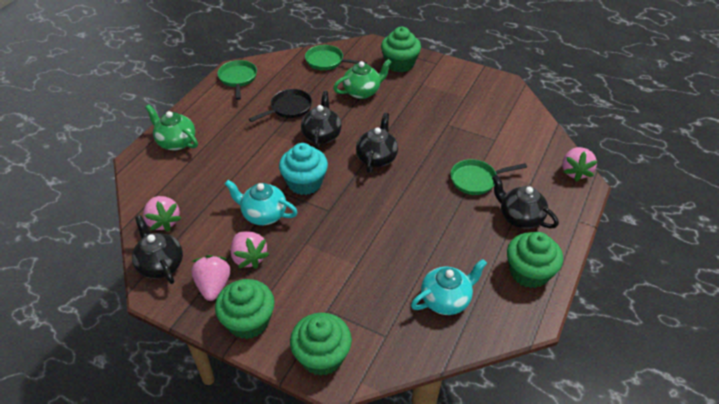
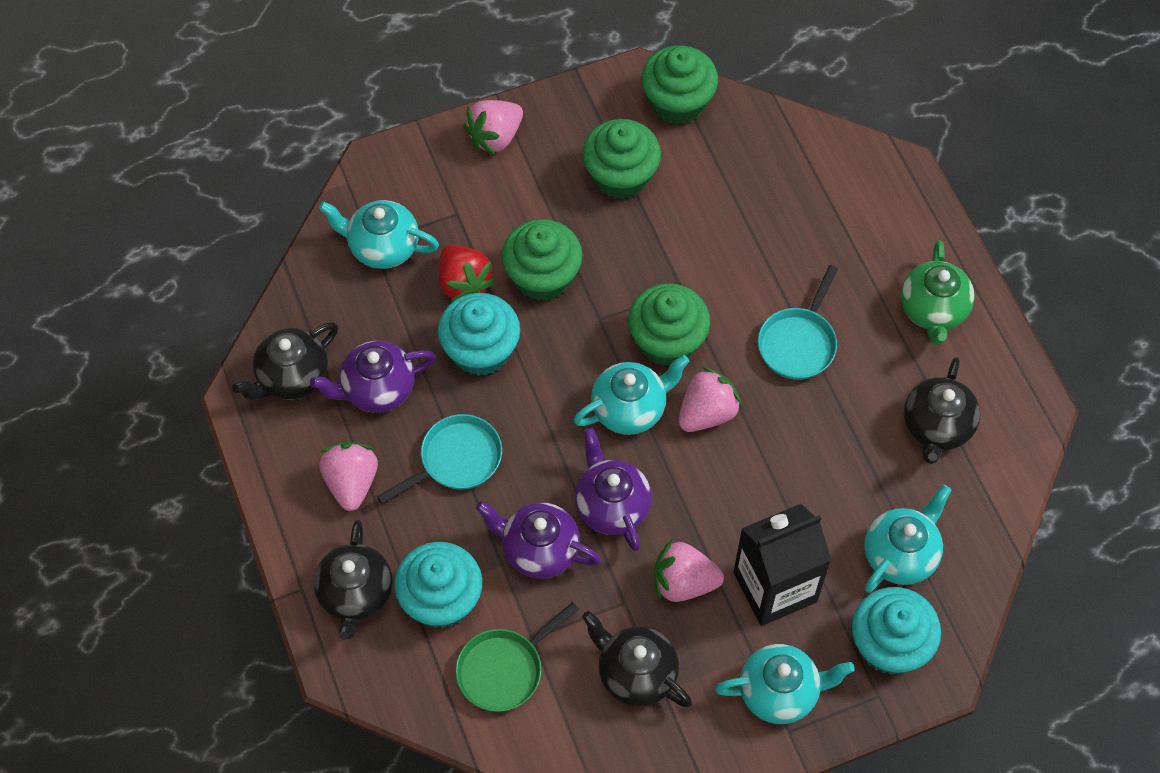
black carton: 0 -> 1
black pan: 1 -> 0
green pan: 3 -> 1
green teapot: 2 -> 1
purple teapot: 0 -> 3
red strawberry: 0 -> 1
turquoise cupcake: 1 -> 3
turquoise pan: 0 -> 2
turquoise teapot: 2 -> 4

